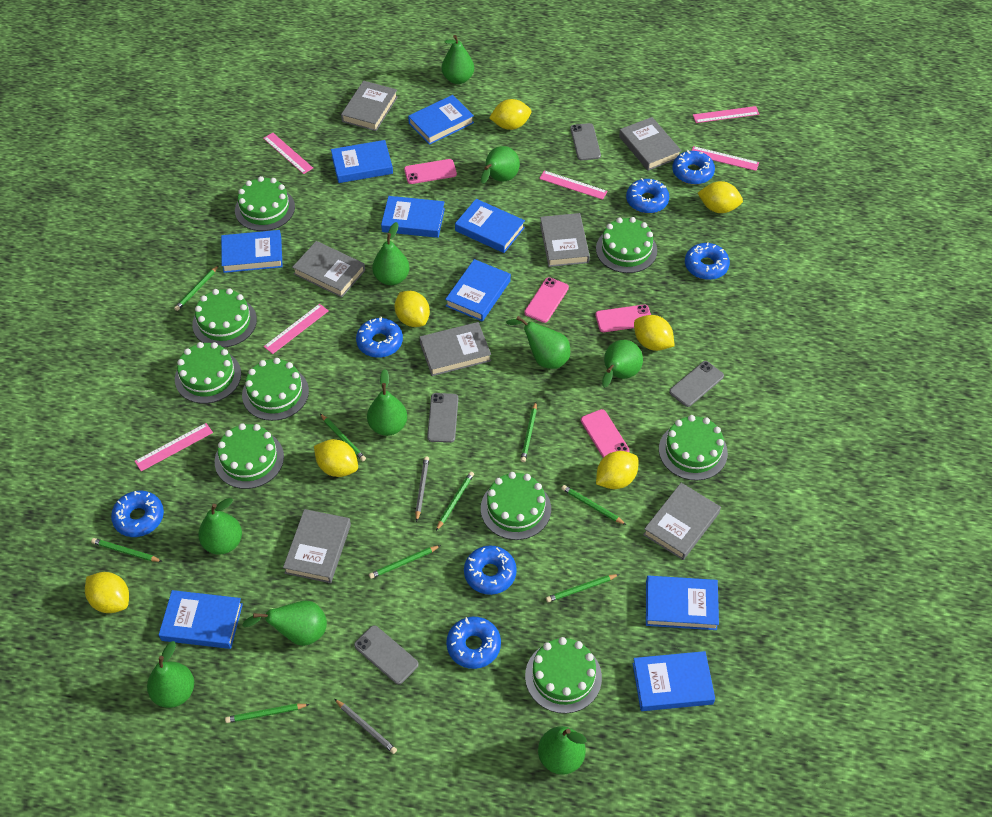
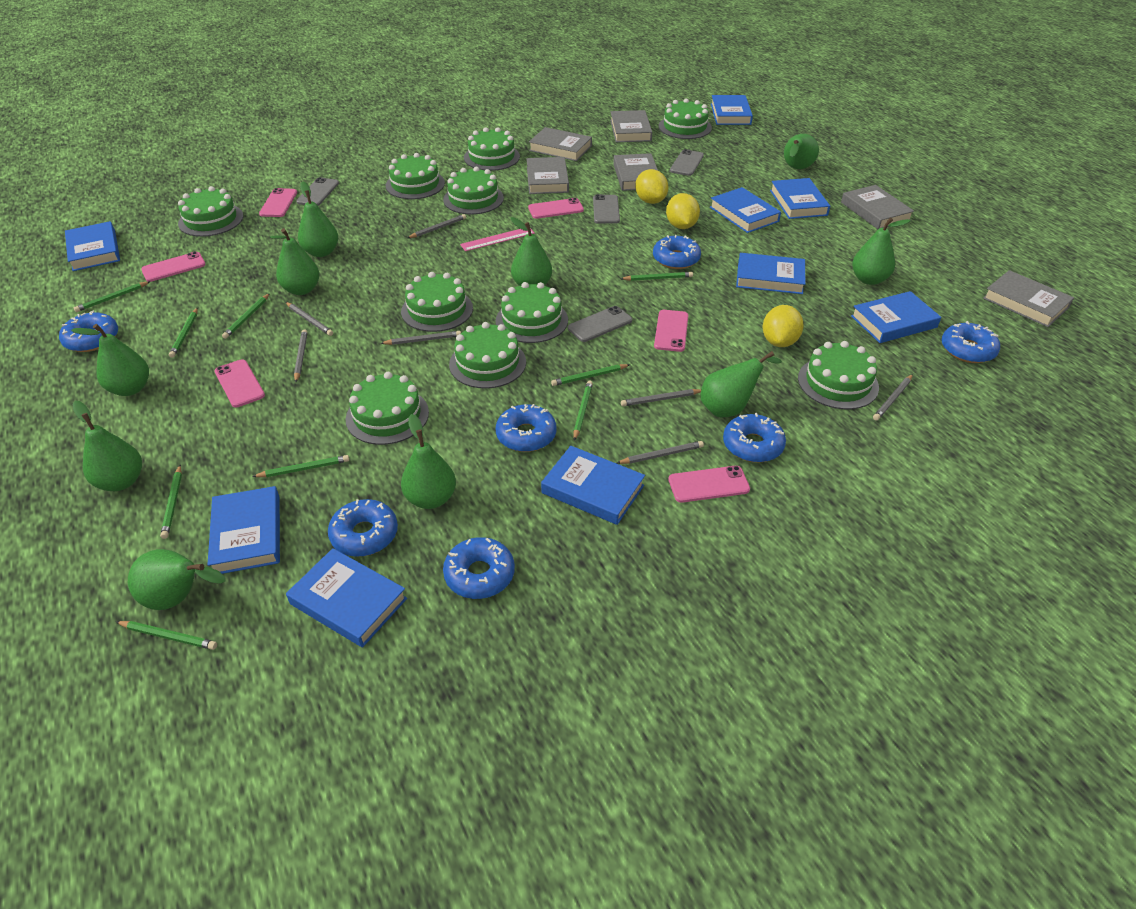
green cake: 9 -> 10
grey book: 7 -> 6
grey pencil: 2 -> 7
pink phone: 4 -> 6
pink ruler: 6 -> 1
yellow lemon: 7 -> 3

